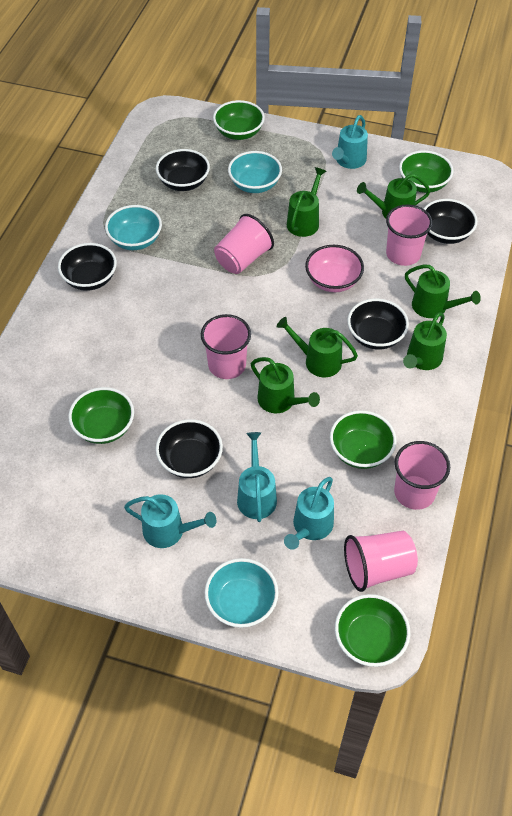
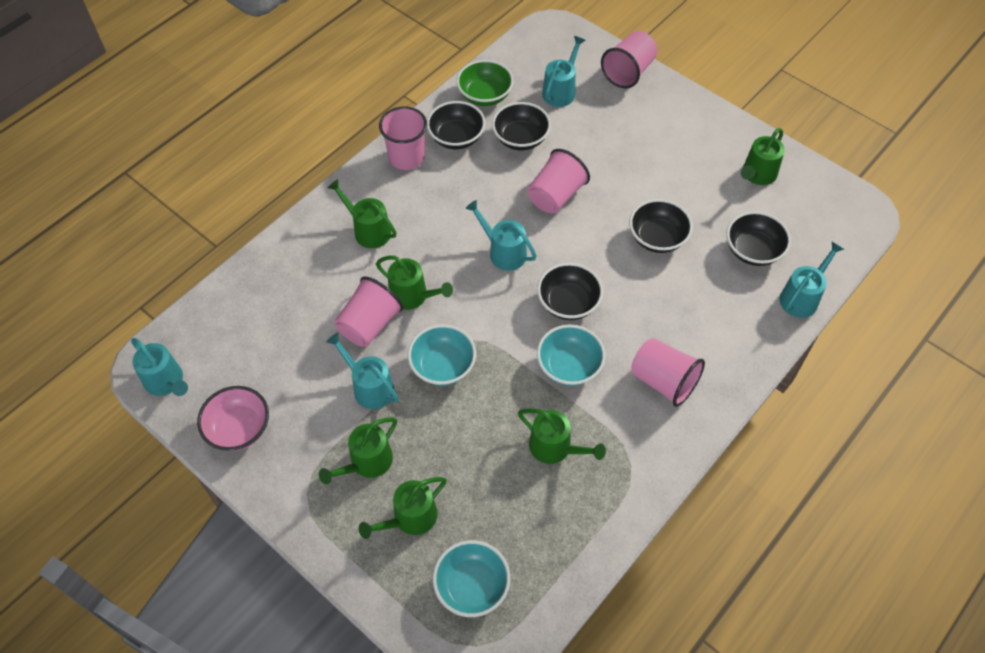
green bowl: 5 -> 1
turquoise watering can: 4 -> 5

